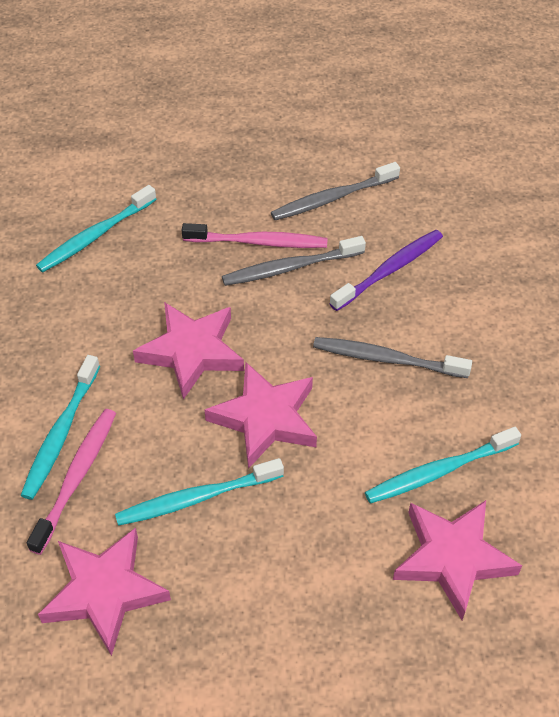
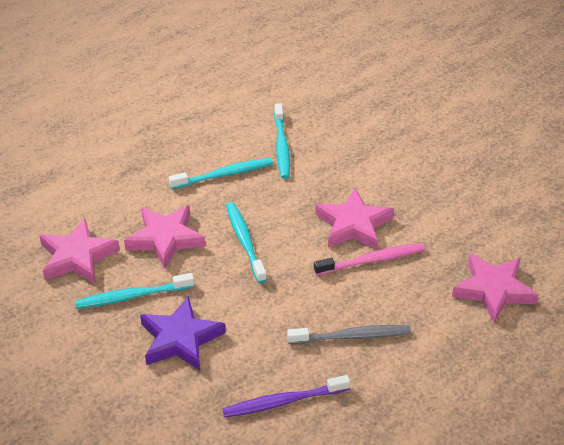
grey toothbrush: 3 -> 1
pink toothbrush: 2 -> 1
purple star: 0 -> 1

